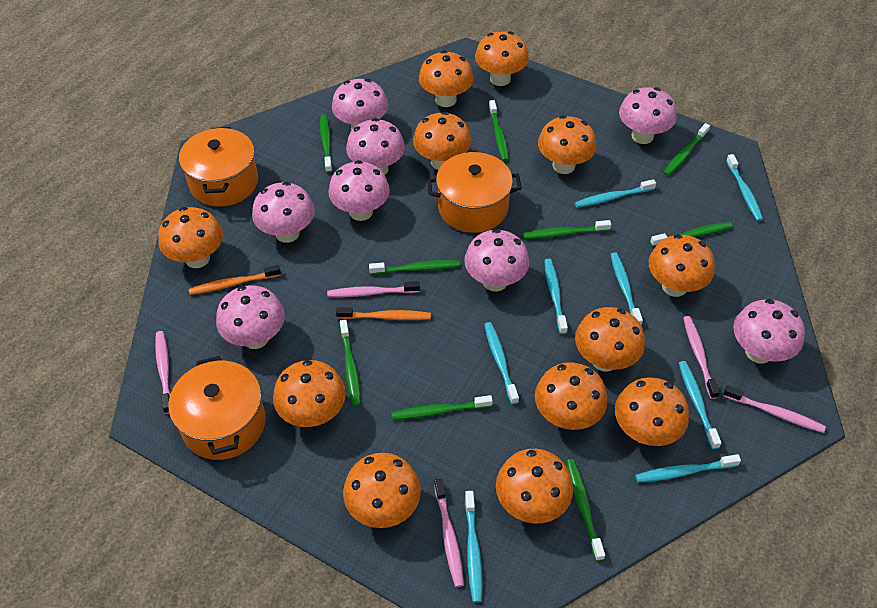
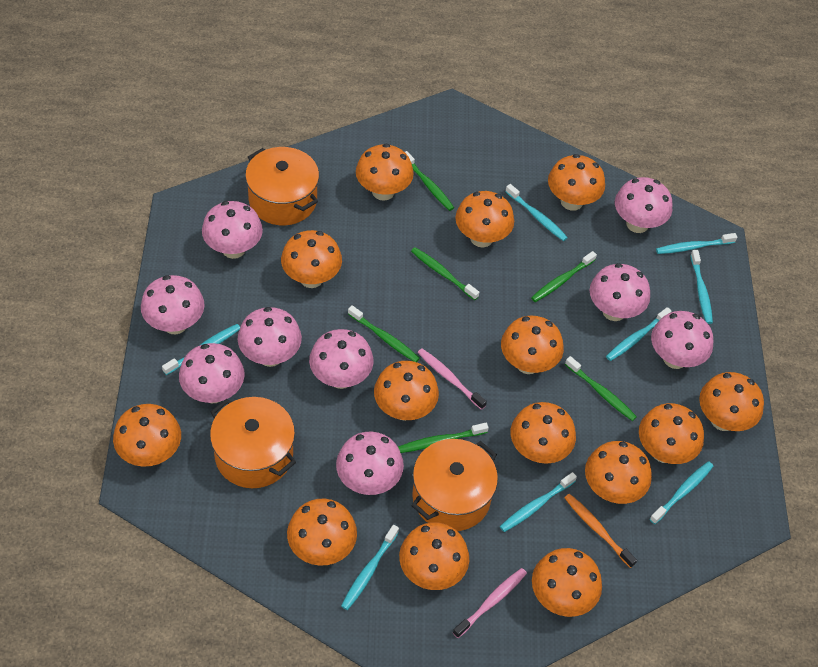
green toothbrush: 9 -> 6
orange mushroom: 12 -> 14
orange toothbrush: 2 -> 1
pink mushroom: 8 -> 9
pink toothbrush: 5 -> 2

